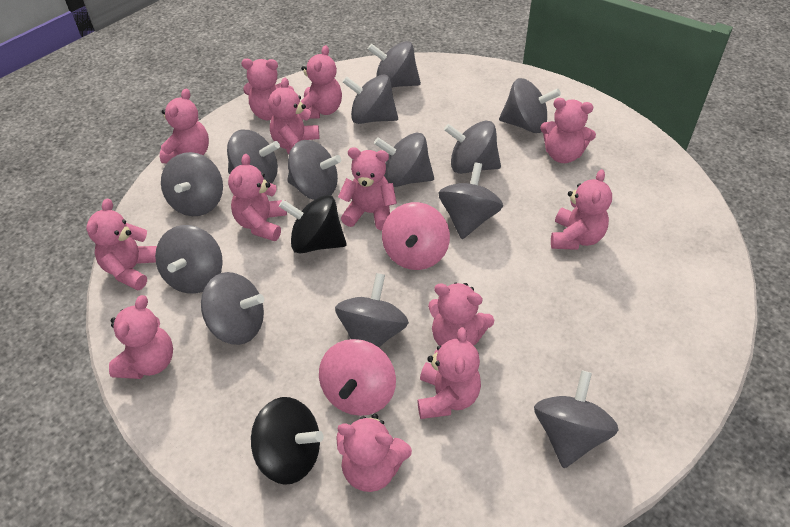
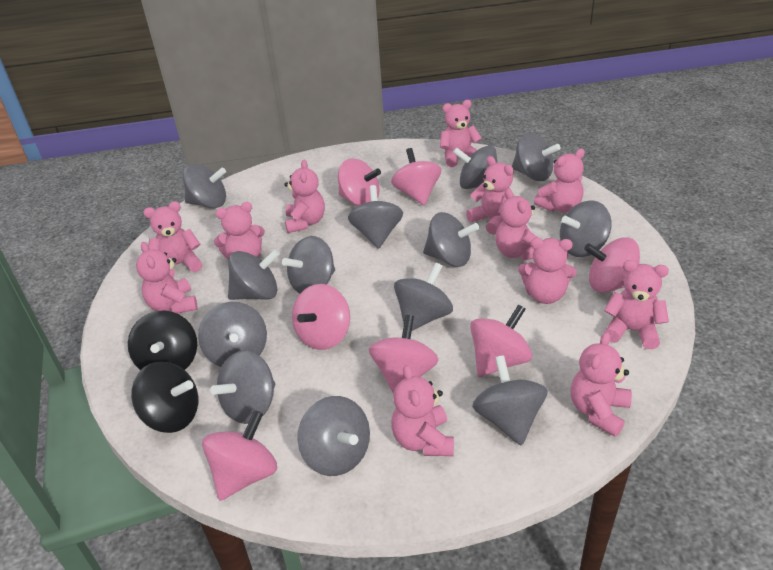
pink spinning top: 2 -> 7
pink teddy bear: 13 -> 12

